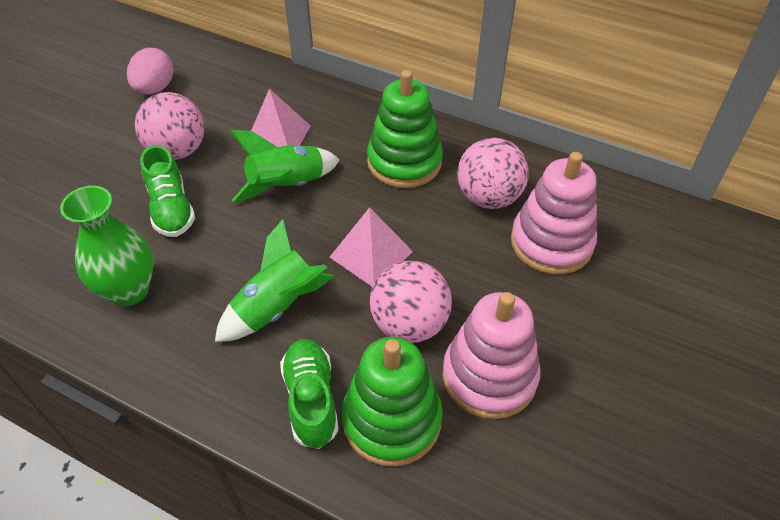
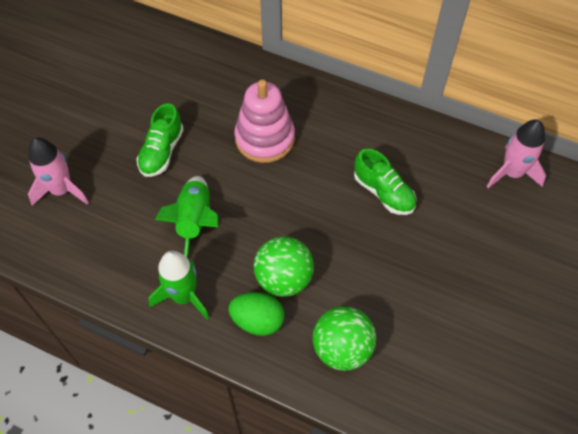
green ball: 0 -> 2
green egg: 0 -> 1
green stacking toy: 2 -> 0
green vase: 1 -> 0
pink ball: 3 -> 0
pink egg: 1 -> 0
pink pyramid: 2 -> 0
pink rocket: 0 -> 2
pink stacking toy: 2 -> 1

